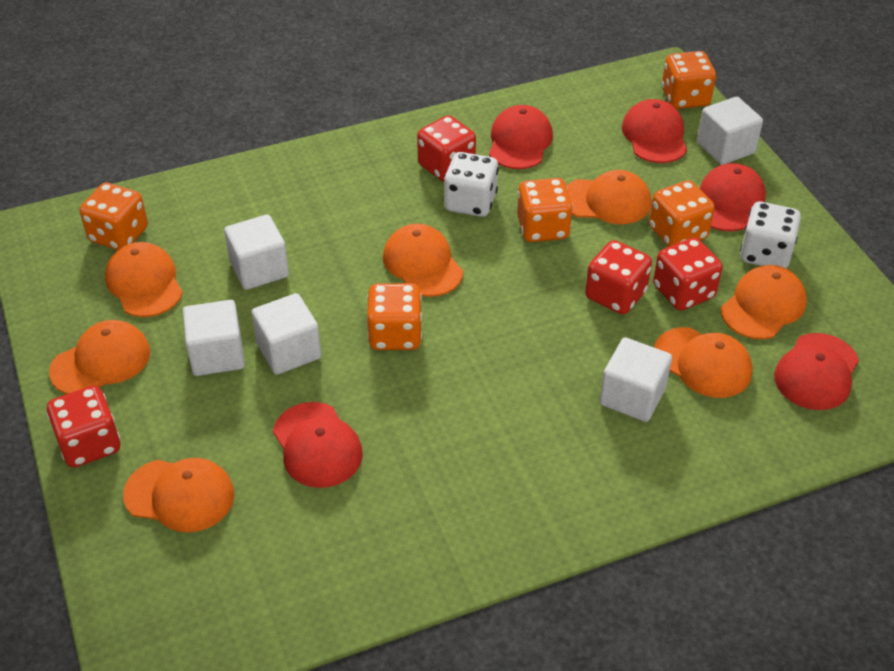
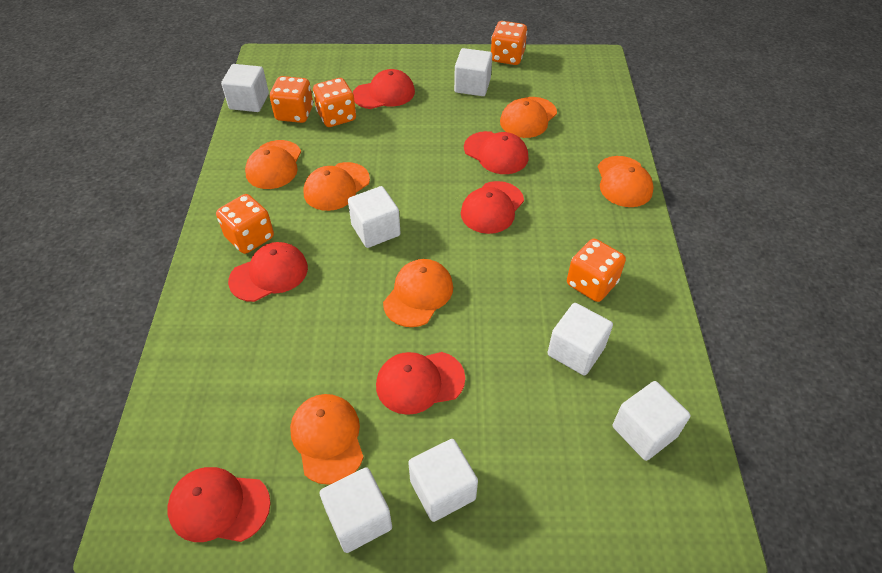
orange cap: 7 -> 6
red cap: 5 -> 6
red dice: 4 -> 0
white cube: 5 -> 7
white dice: 2 -> 0

